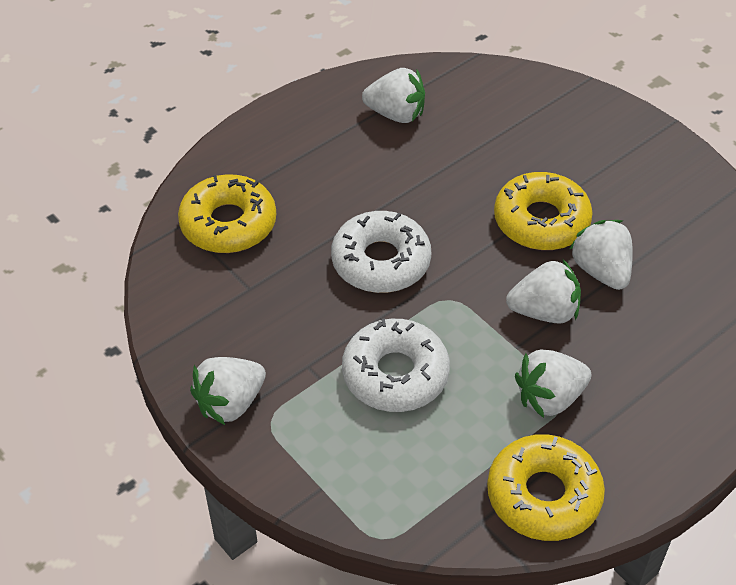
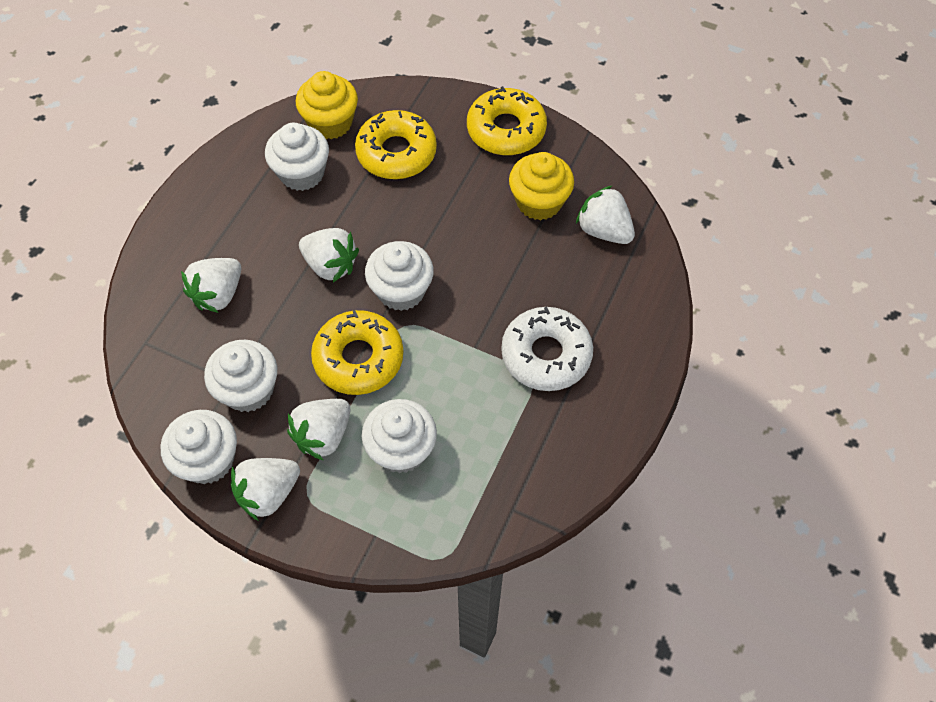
white cupcake: 0 -> 5
white donut: 2 -> 1
yellow cupcake: 0 -> 2

